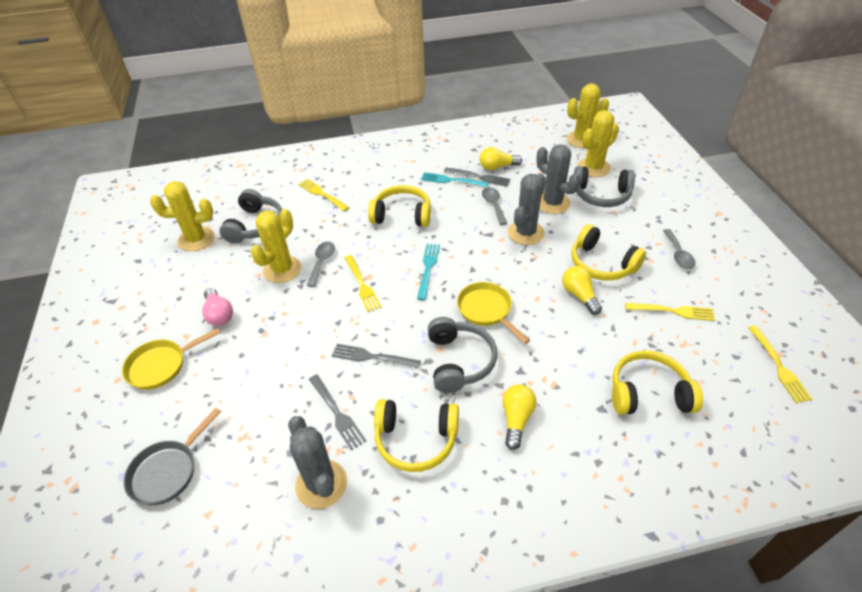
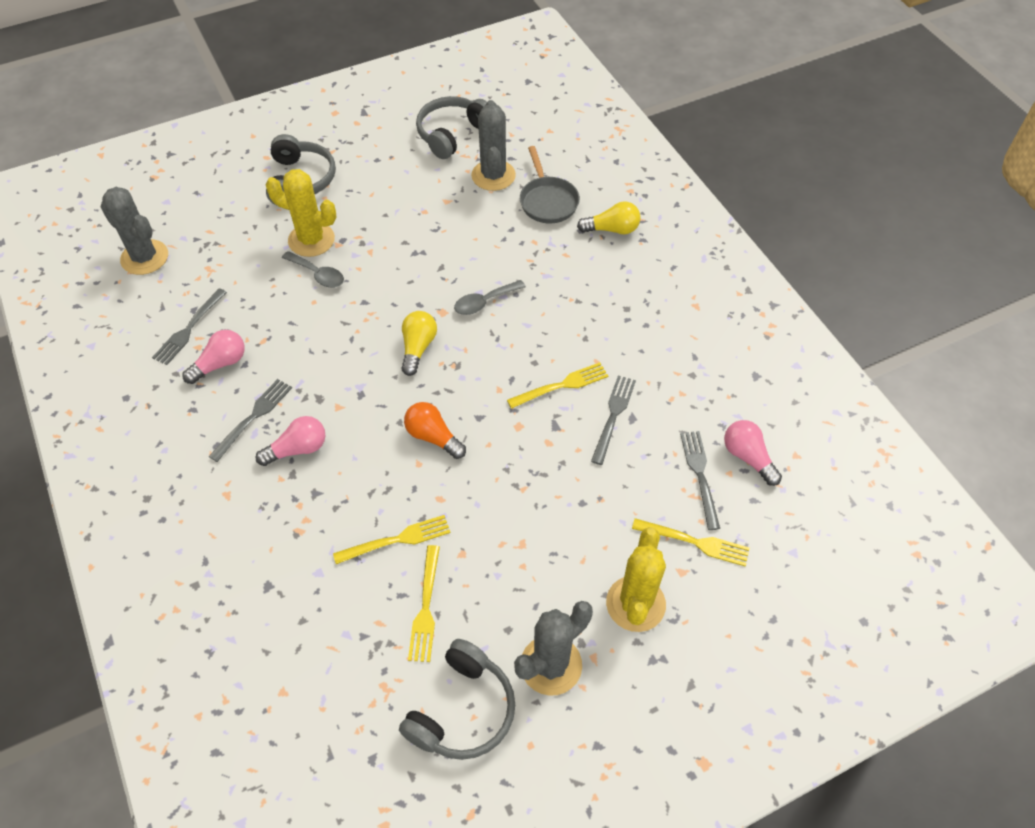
grey fork: 3 -> 4
grey spoon: 3 -> 2
orange light bulb: 0 -> 1
pink light bulb: 1 -> 3
turquoise fork: 2 -> 0
yellow cactus: 4 -> 2
yellow headphones: 4 -> 0
yellow light bulb: 3 -> 2
yellow pan: 2 -> 0

